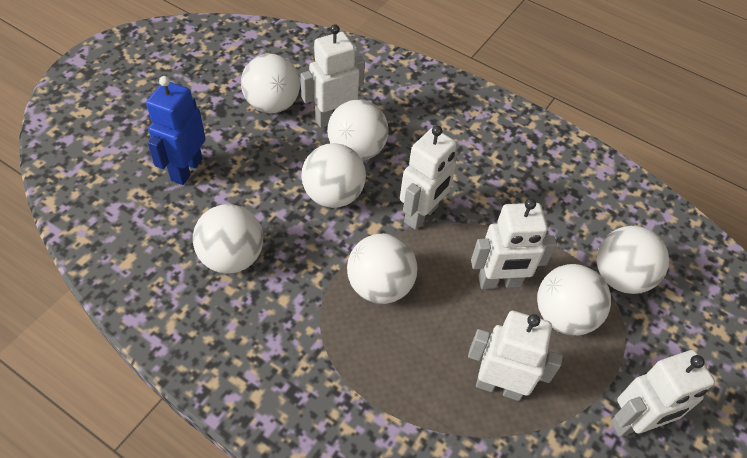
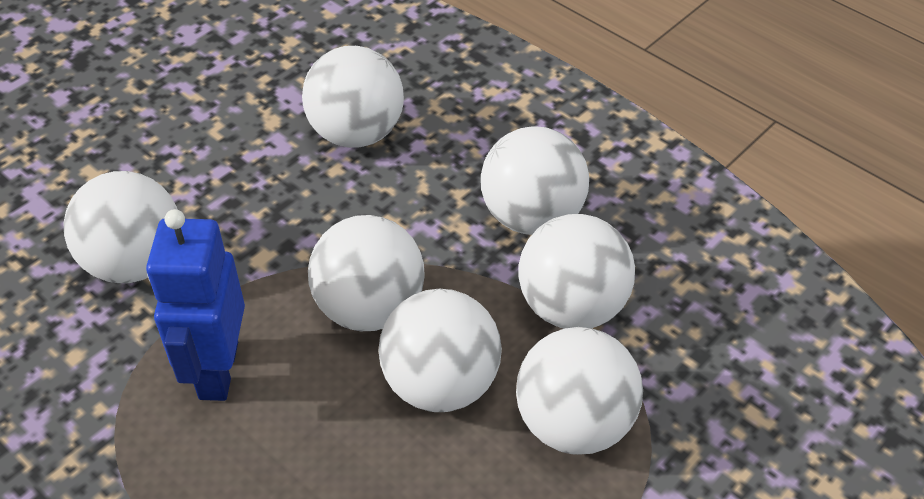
white robot: 5 -> 0

